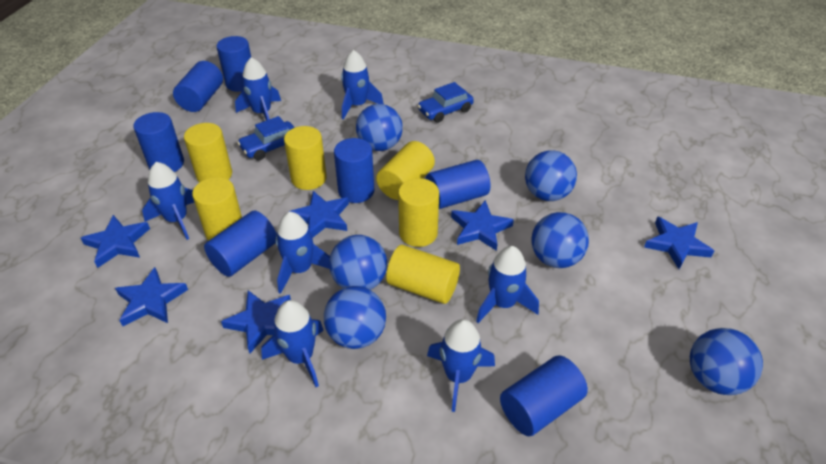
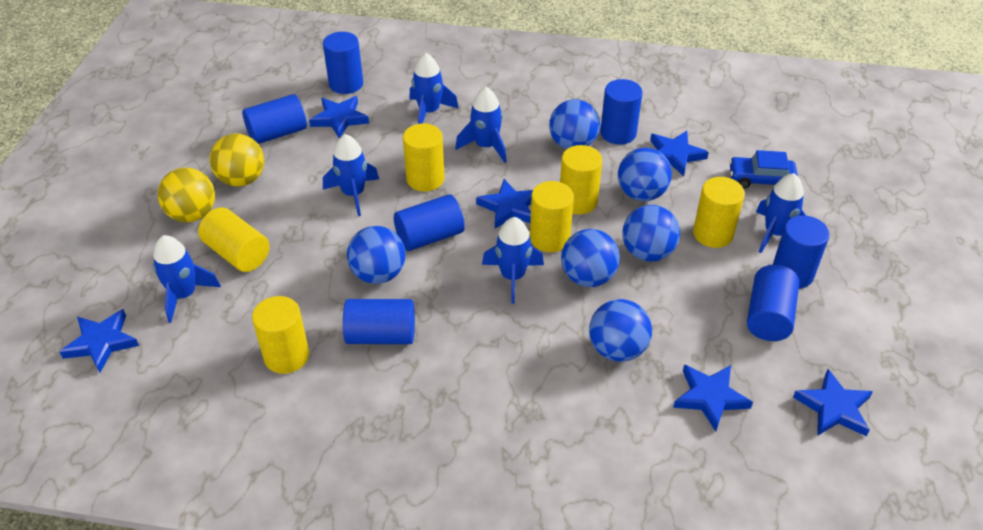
blue car: 2 -> 1
blue rocket: 7 -> 6
yellow ball: 0 -> 2

